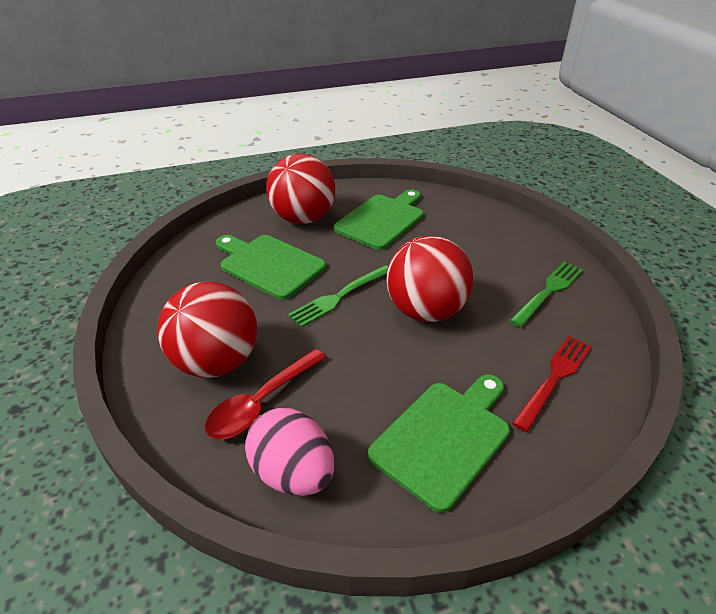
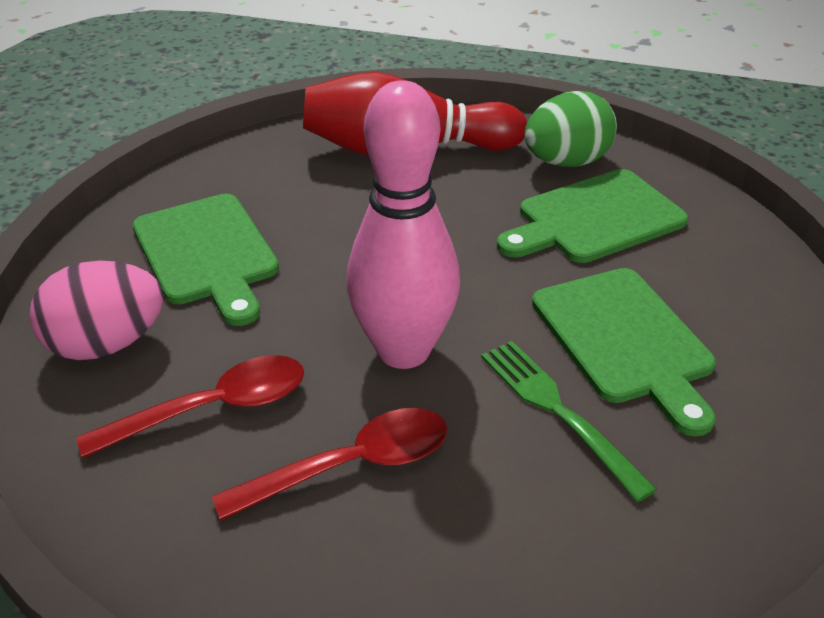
green egg: 0 -> 1
green fork: 2 -> 1
pink bowling pin: 0 -> 1
red ball: 3 -> 0
red bowling pin: 0 -> 1
red fork: 1 -> 0
red spoon: 1 -> 2

